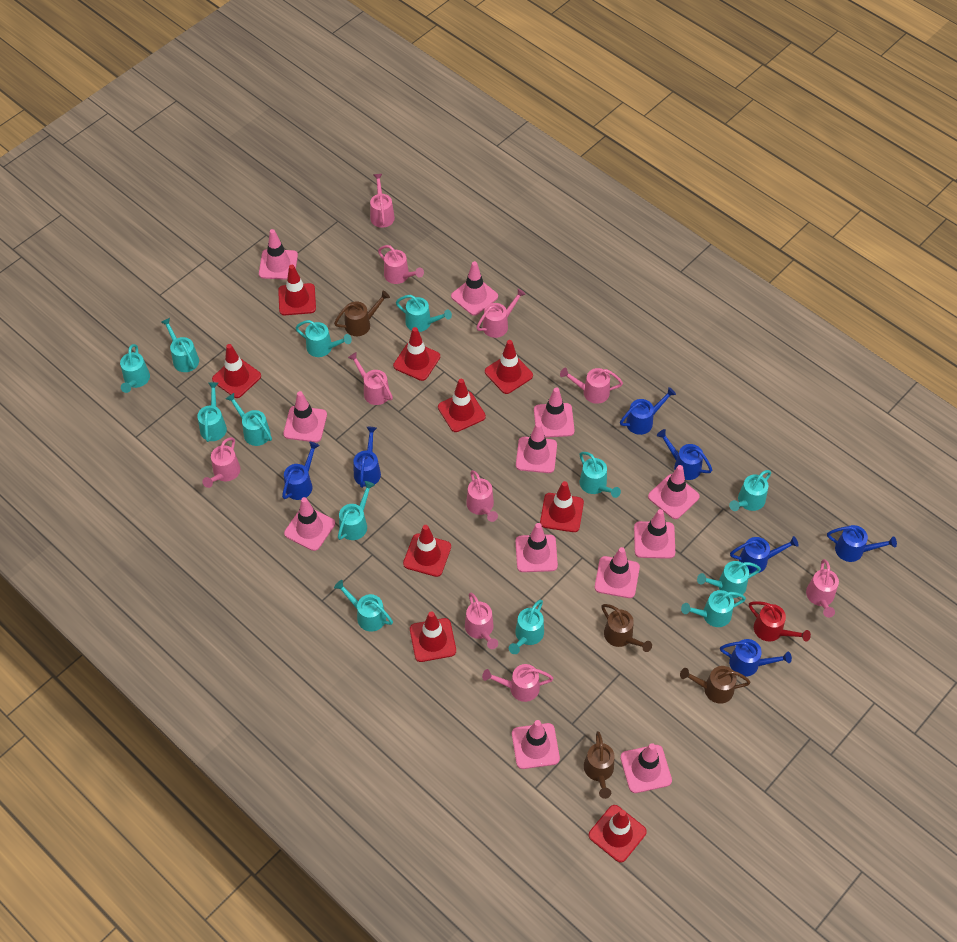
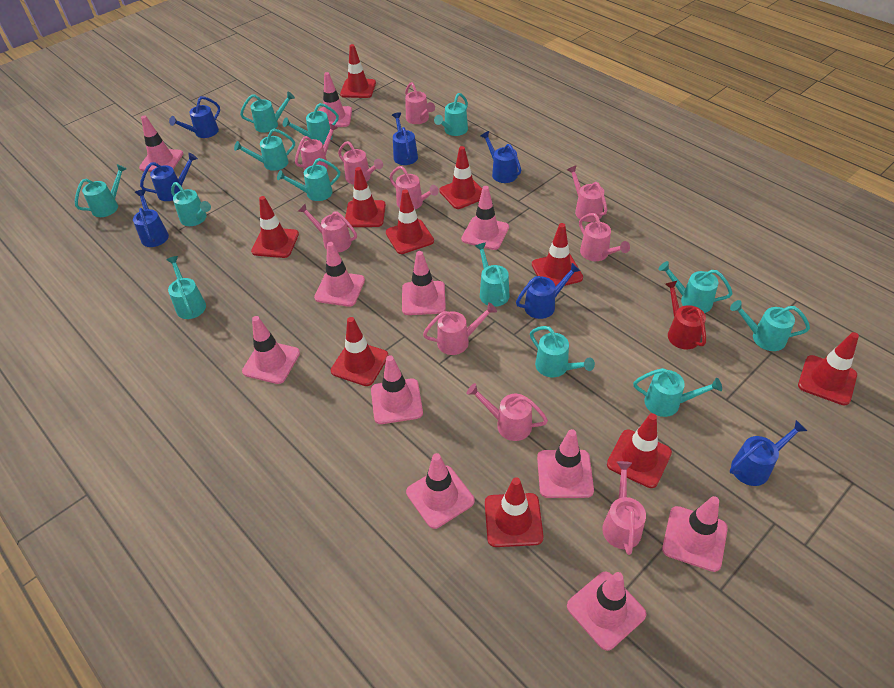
brown watering can: 4 -> 0
pink traffic cone: 12 -> 11
red traffic cone: 9 -> 10

